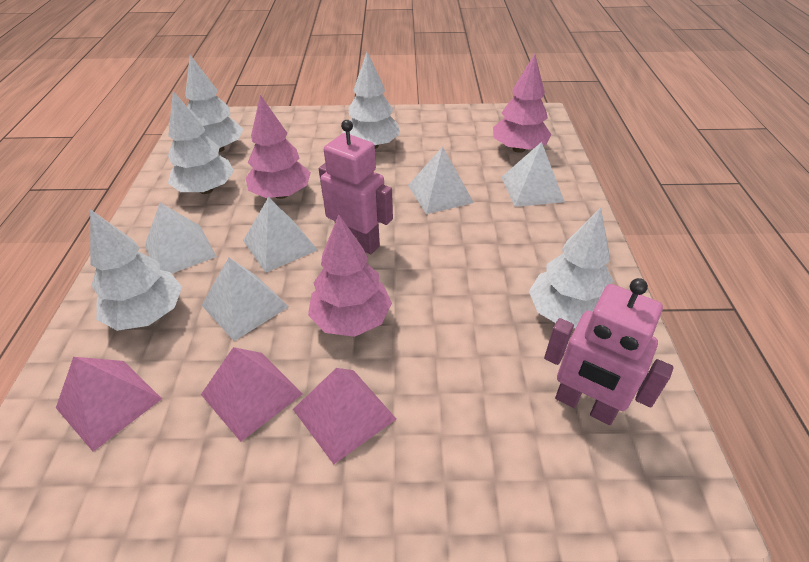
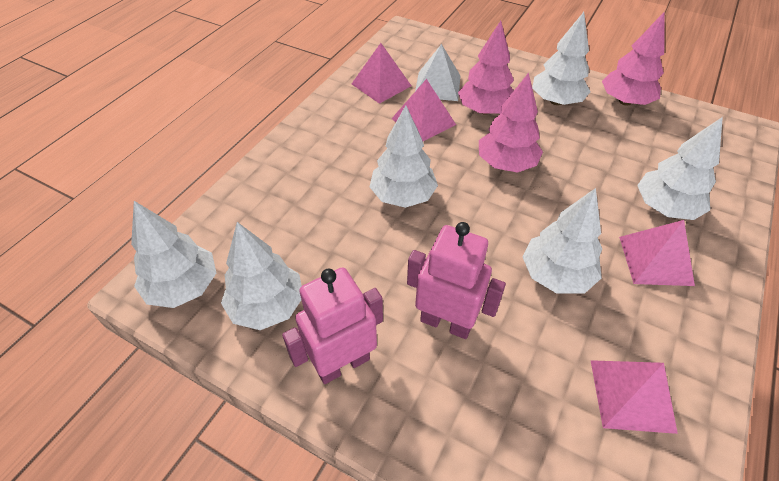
pink pyramid: 3 -> 4
white pyramid: 5 -> 1
white tree: 5 -> 6

